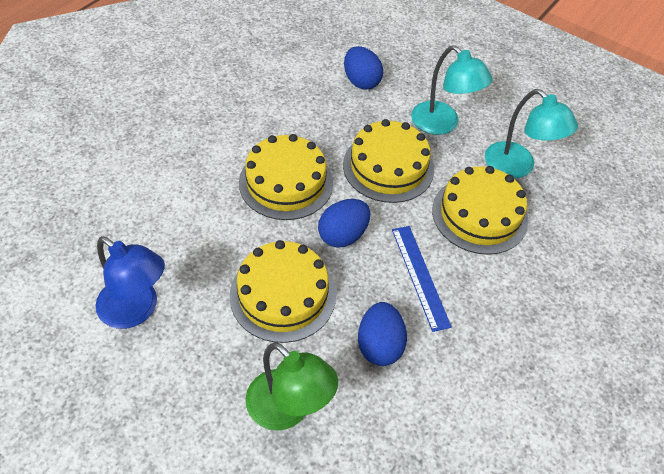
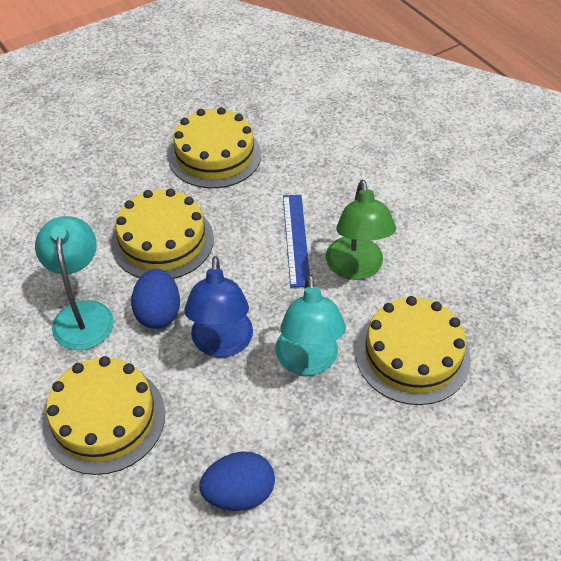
blue egg: 3 -> 2

